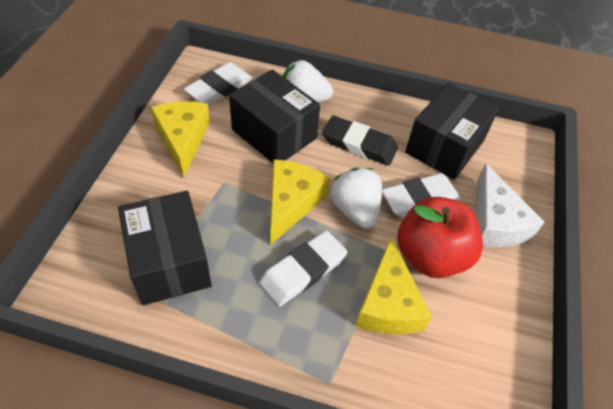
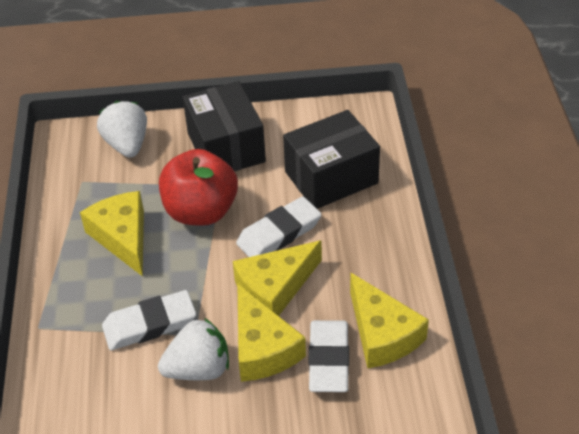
black box: 3 -> 2
black eraser: 1 -> 0
white cheese: 1 -> 0
yellow cheese: 3 -> 4

